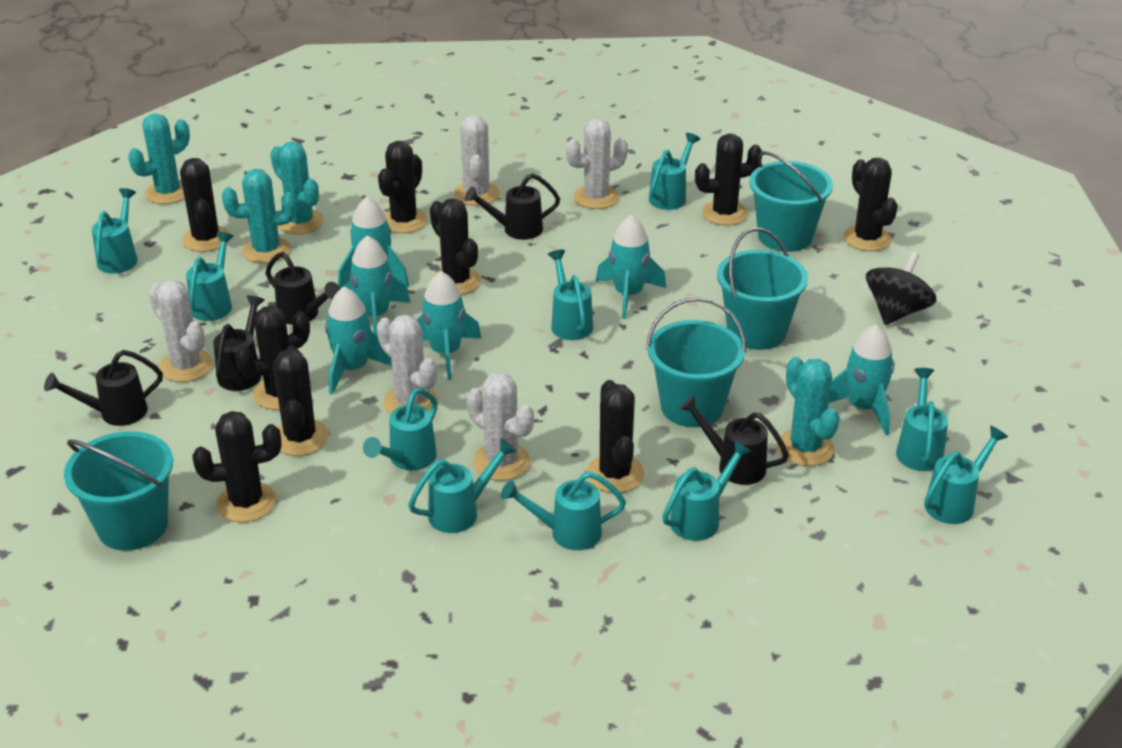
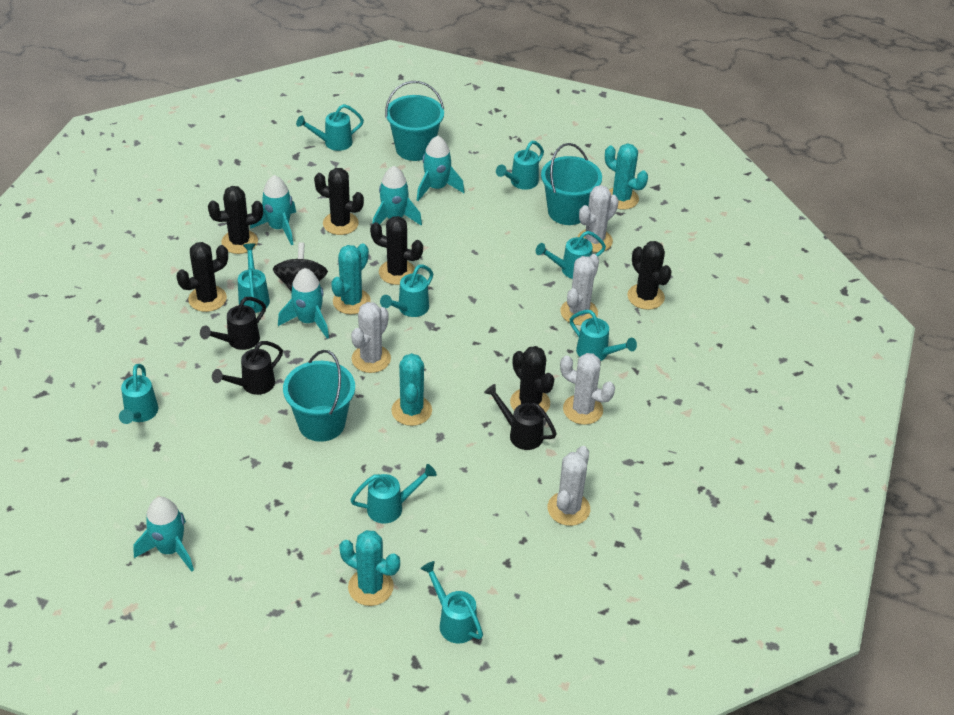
black cactus: 9 -> 6
black watering can: 5 -> 3
turquoise bucket: 4 -> 3
turquoise rocket: 6 -> 5
turquoise watering can: 10 -> 9

